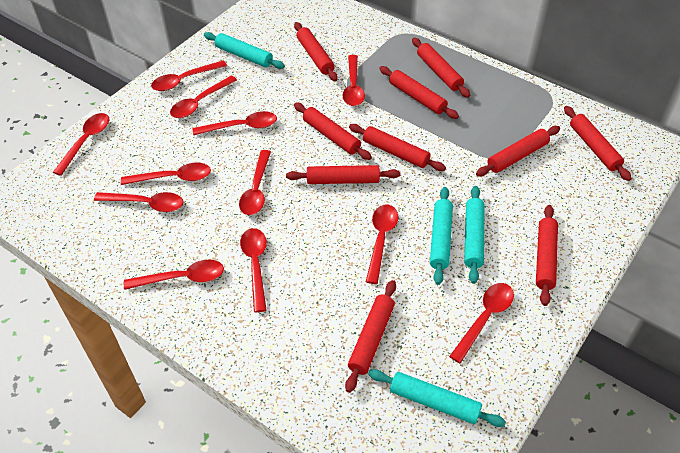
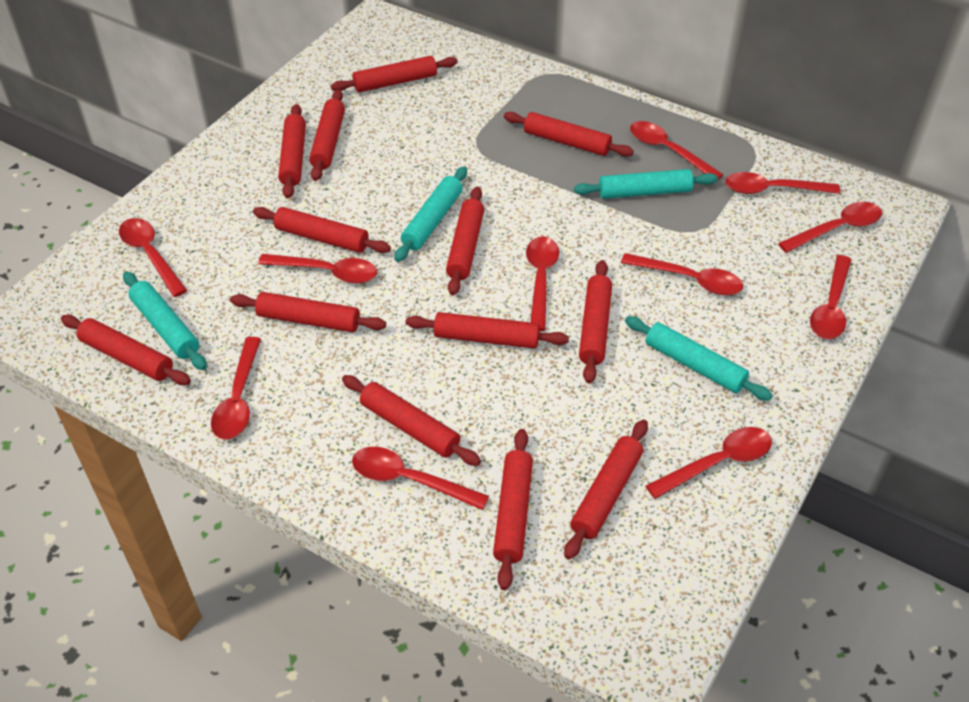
red rolling pin: 10 -> 13
red spoon: 12 -> 11

